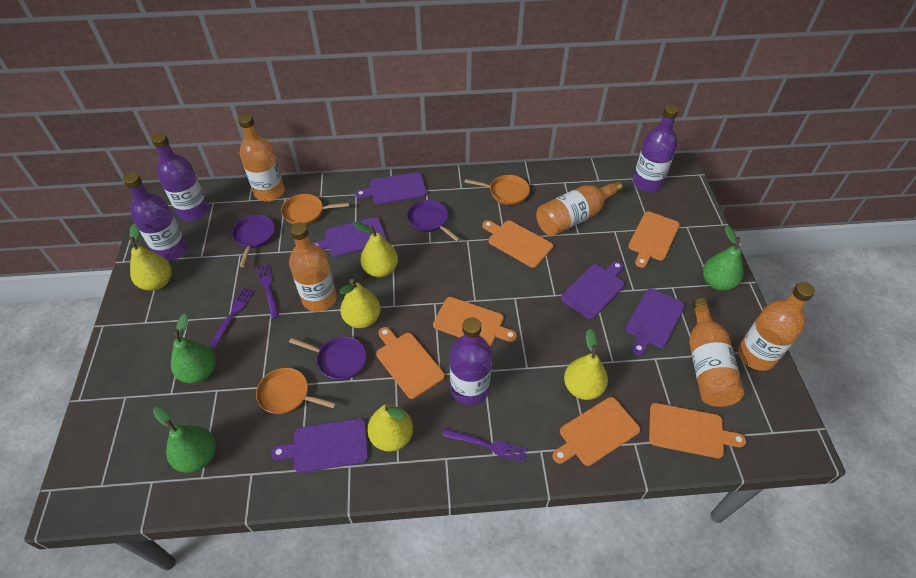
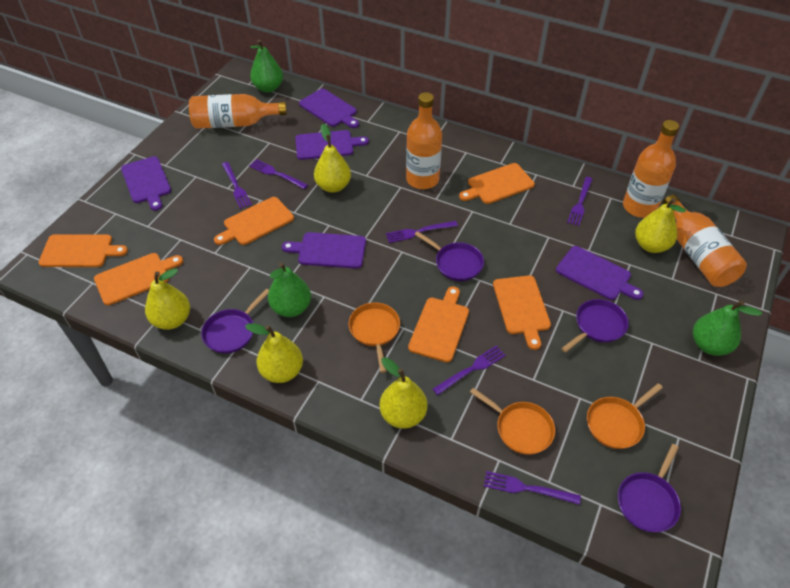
orange bottle: 5 -> 4
purple bottle: 4 -> 0
purple fork: 3 -> 6
purple pan: 3 -> 4

